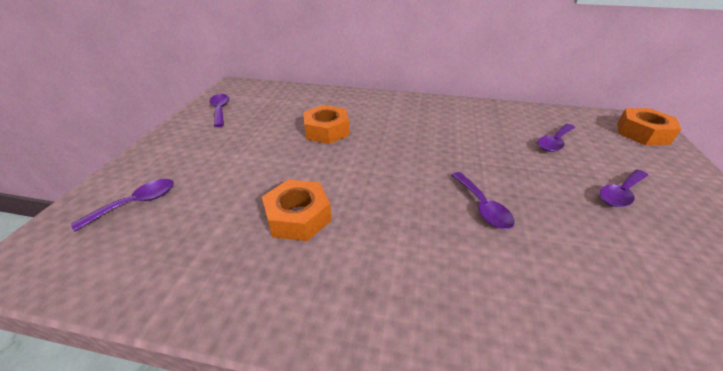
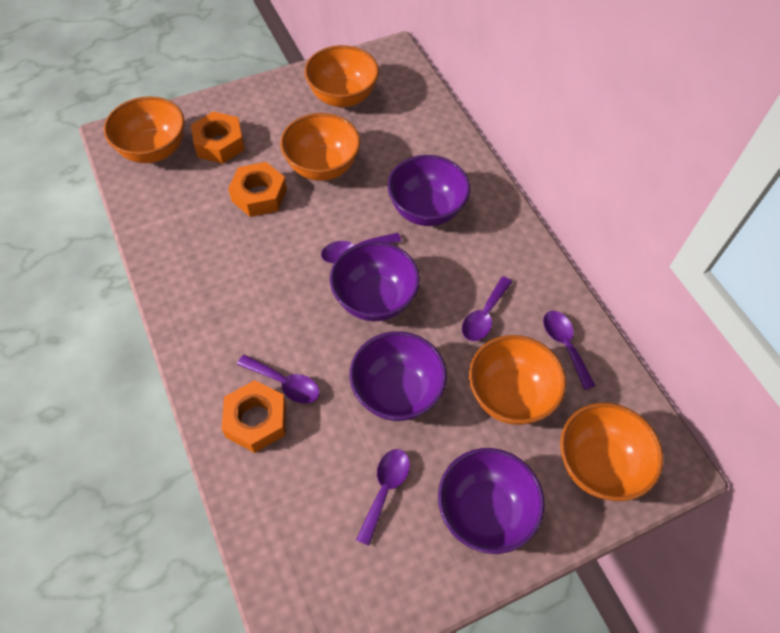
orange bowl: 0 -> 5
purple bowl: 0 -> 4

